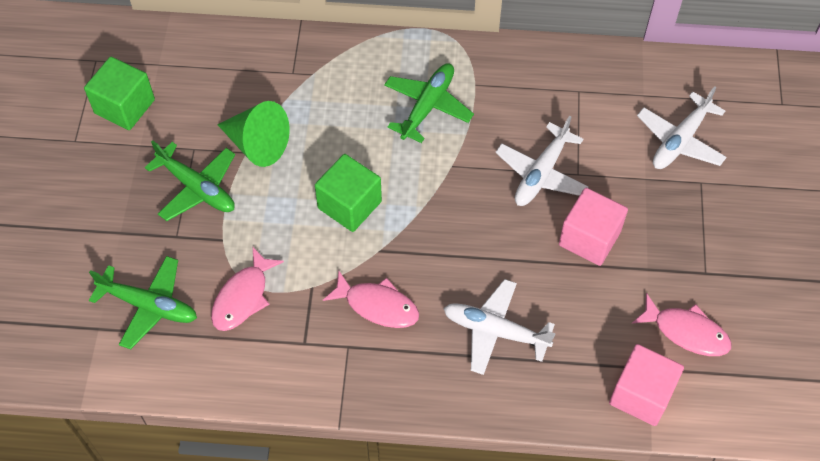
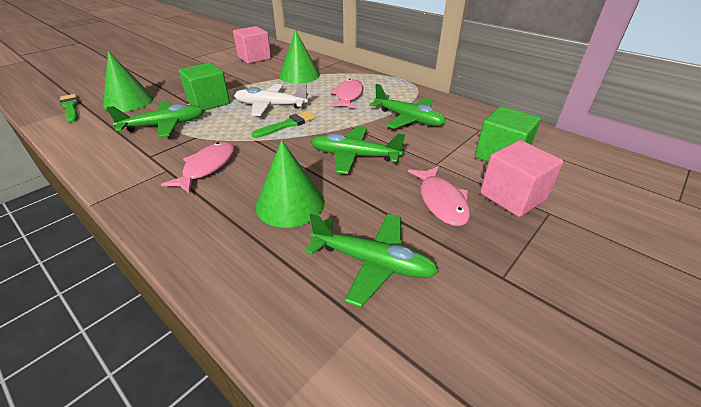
green brush: 0 -> 2
green cone: 1 -> 3
green plane: 3 -> 4
white plane: 3 -> 1

